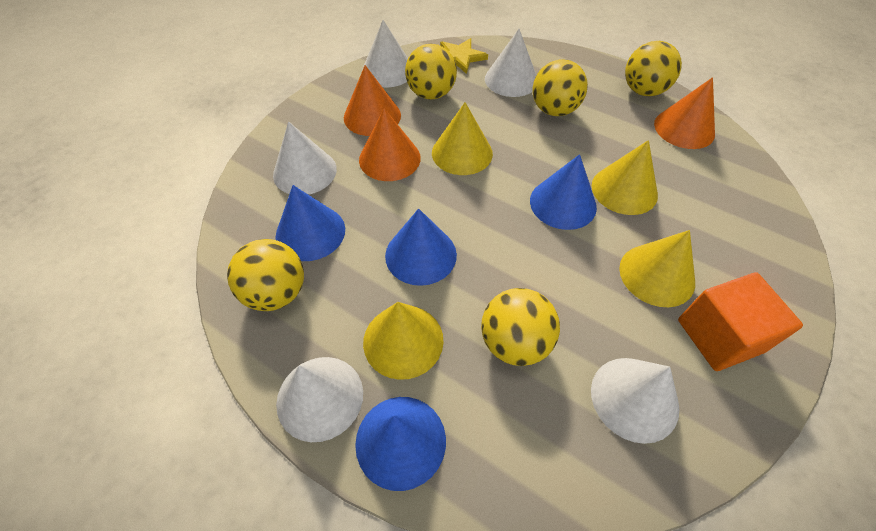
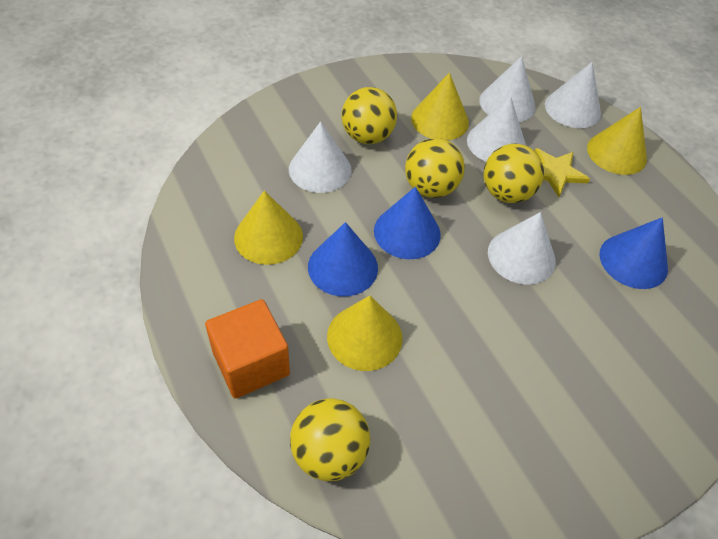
blue cone: 4 -> 3
orange cone: 3 -> 0
yellow ball: 5 -> 4

